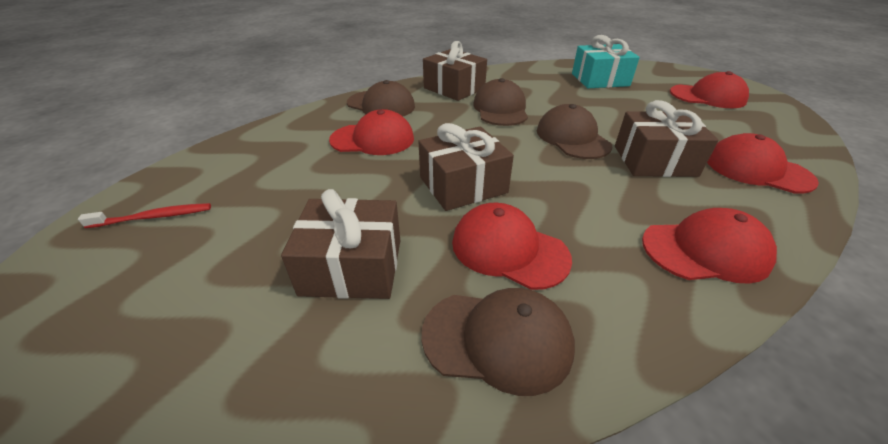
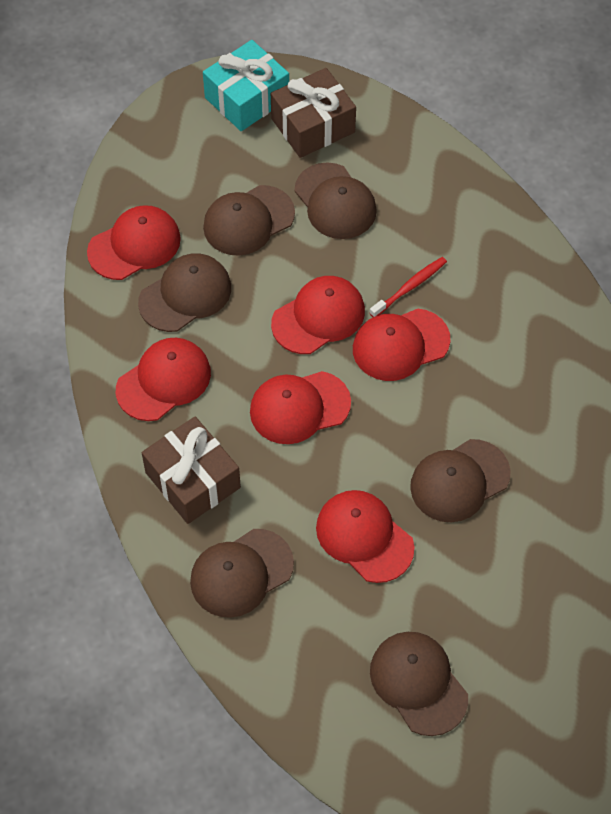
brown cap: 4 -> 6
brown gift: 4 -> 2
red cap: 5 -> 6

